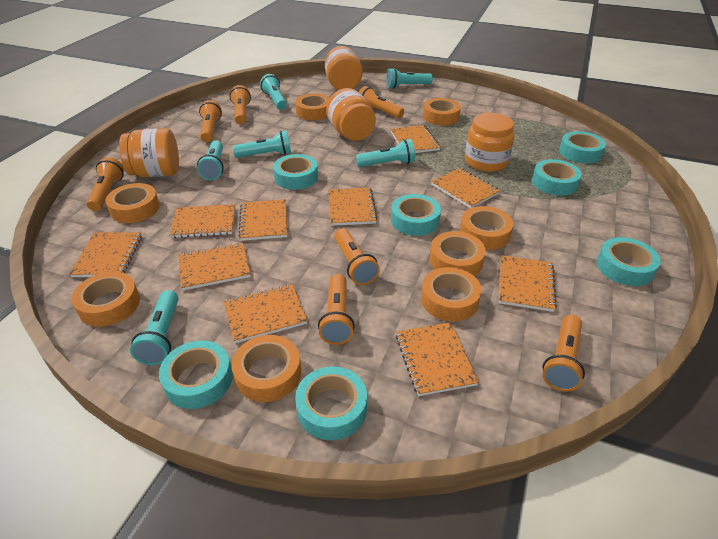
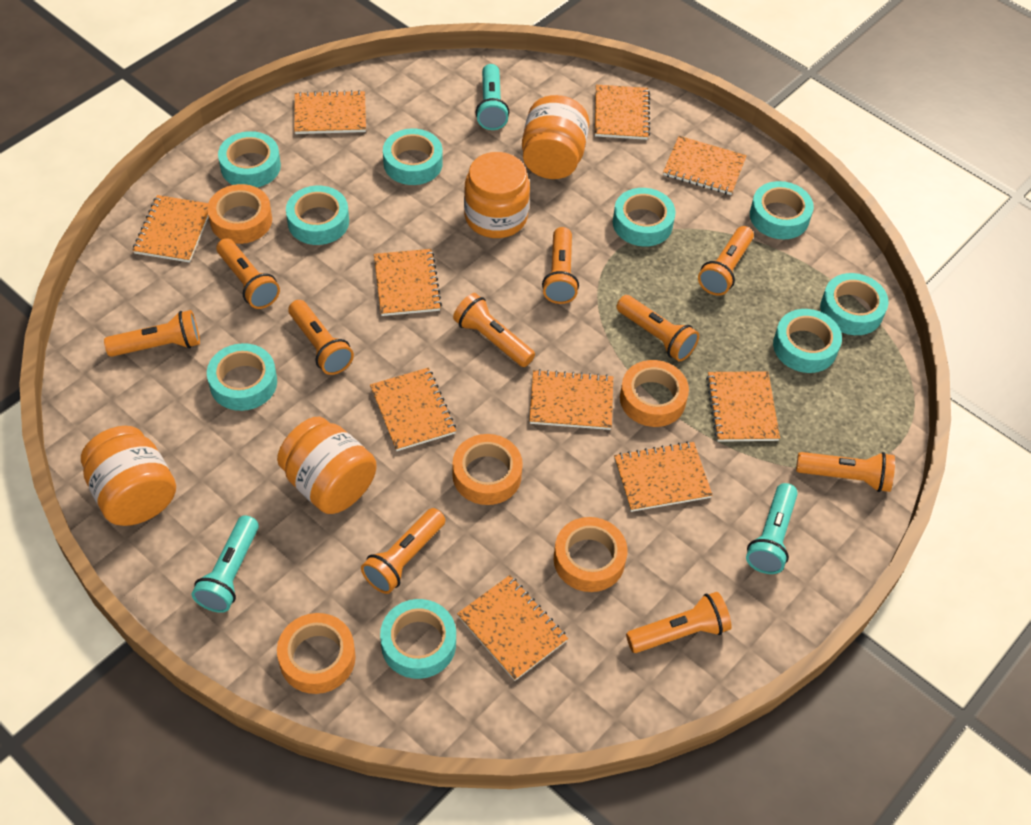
orange flashlight: 7 -> 10
orange tape: 8 -> 5
turquoise flashlight: 6 -> 3
turquoise tape: 7 -> 9

